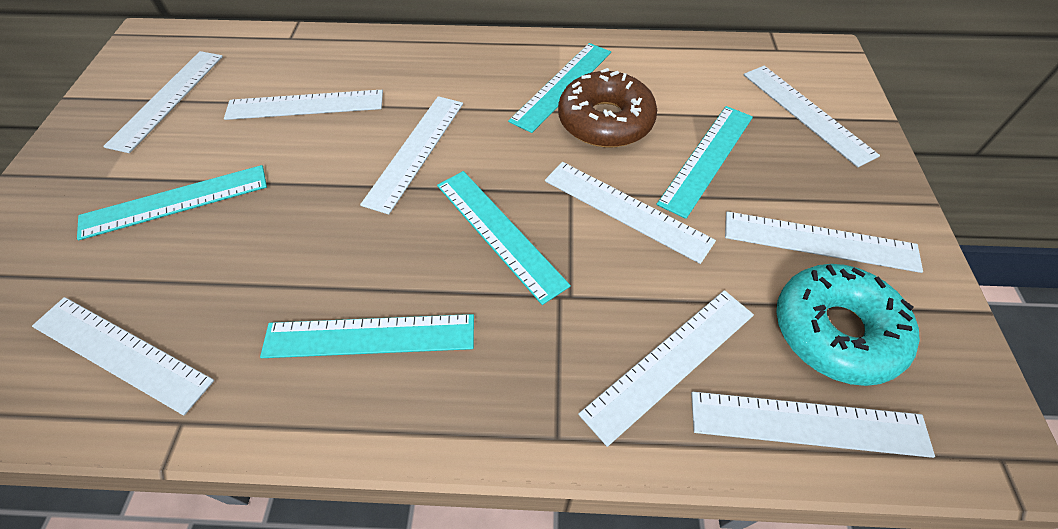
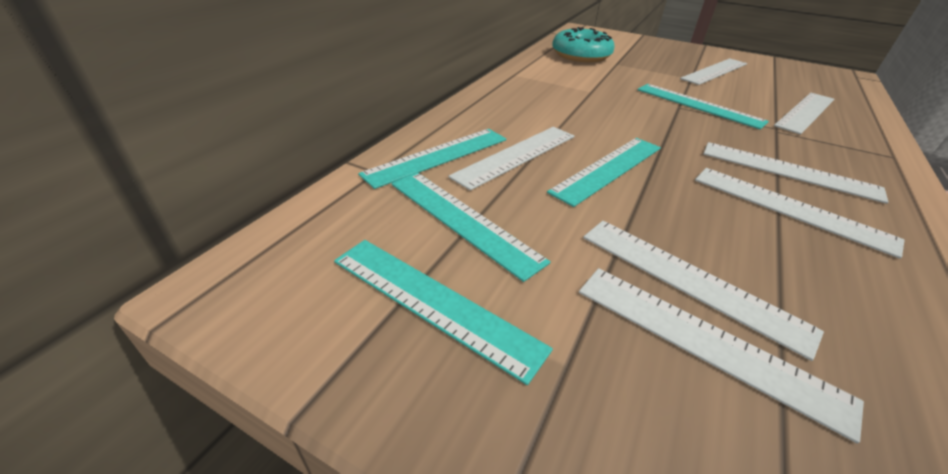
brown donut: 1 -> 0
white ruler: 9 -> 7

